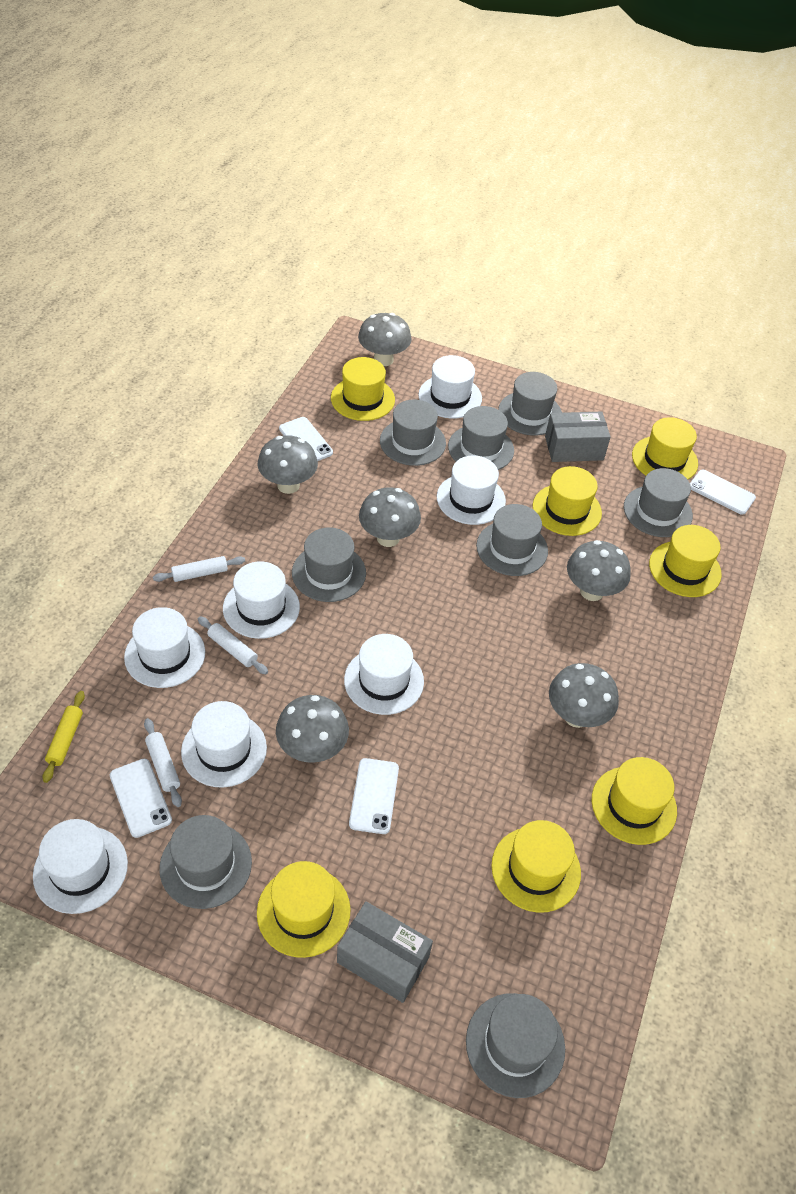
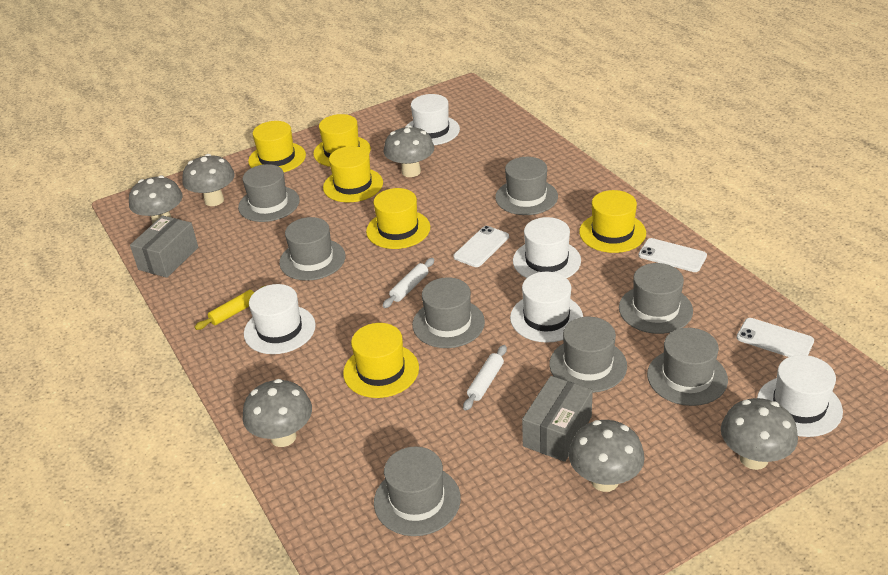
white hat: 7 -> 5
white phone: 4 -> 3
white rolling pin: 3 -> 2
yellow hat: 7 -> 6

